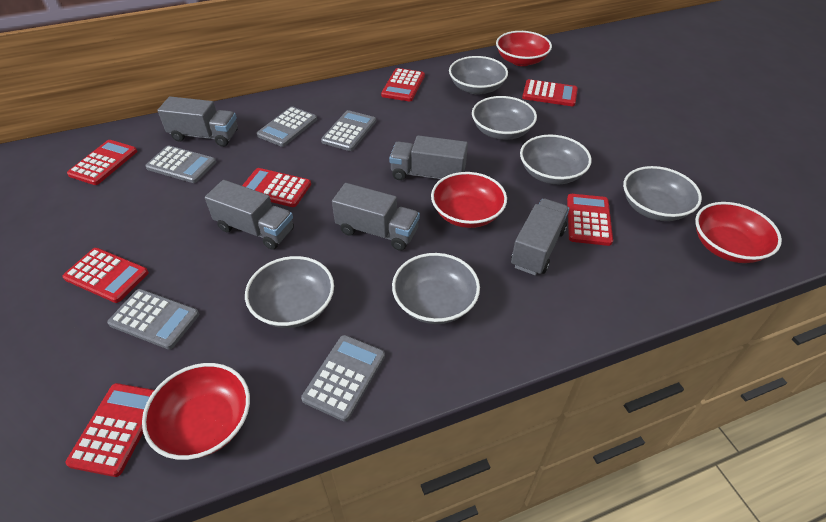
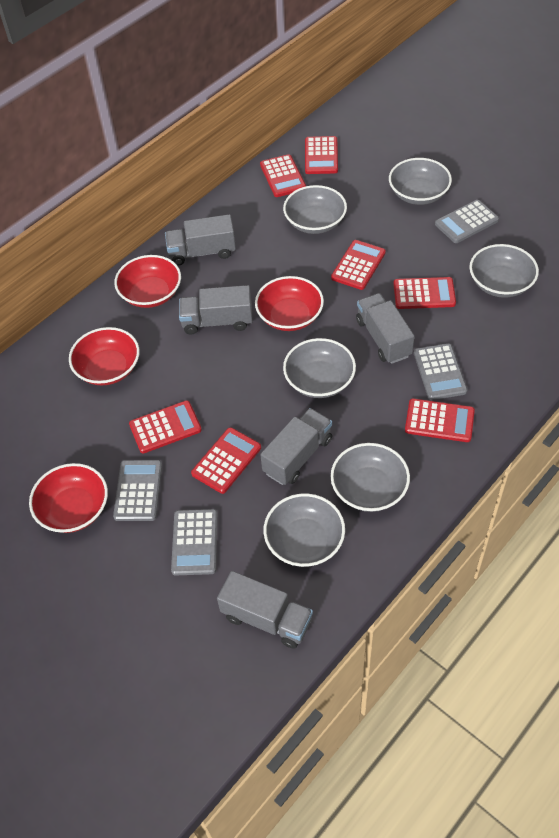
grey calculator: 5 -> 4

